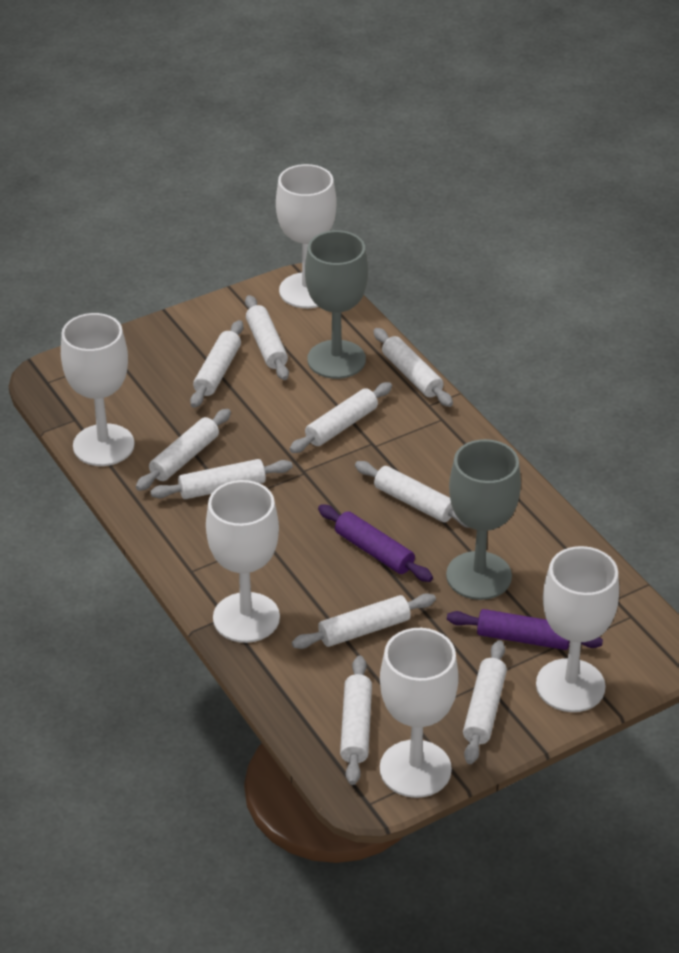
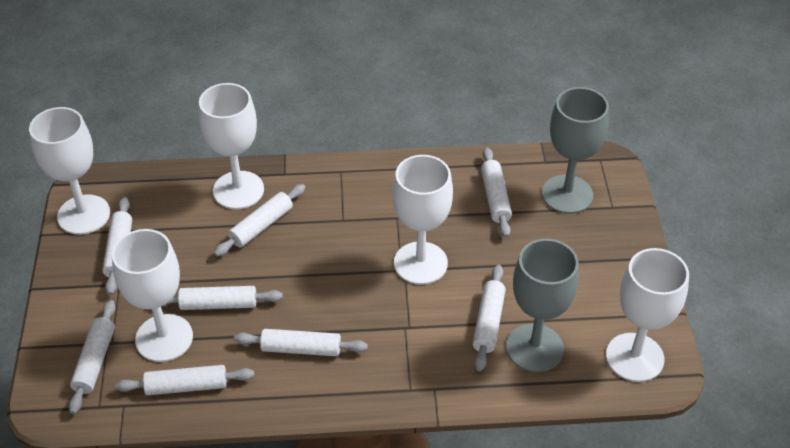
purple rolling pin: 2 -> 0
white rolling pin: 10 -> 8

